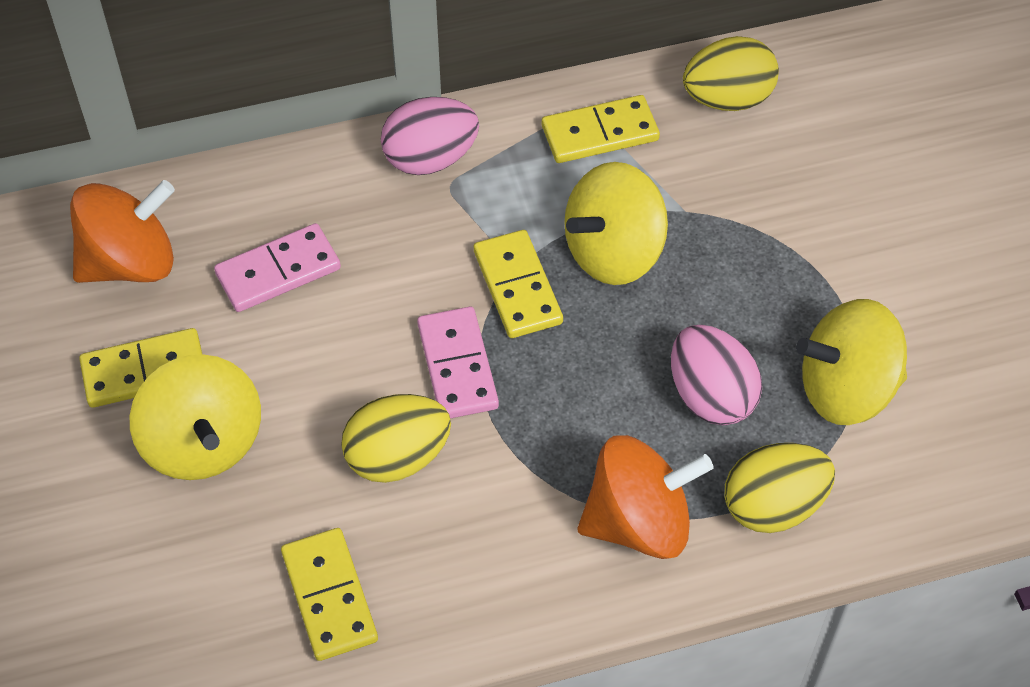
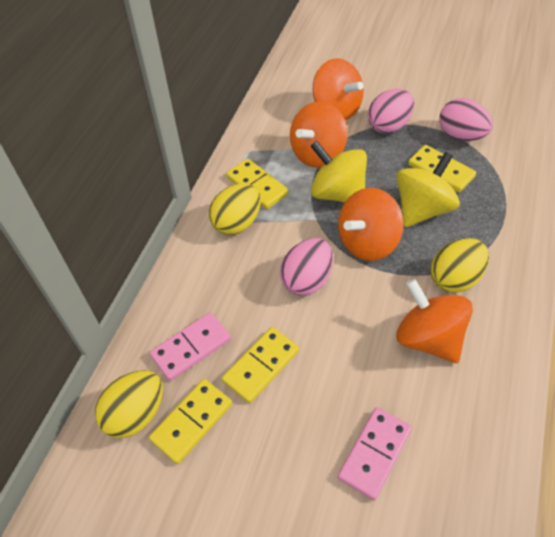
orange spinning top: 2 -> 4
pink egg: 2 -> 3
yellow spinning top: 3 -> 2

